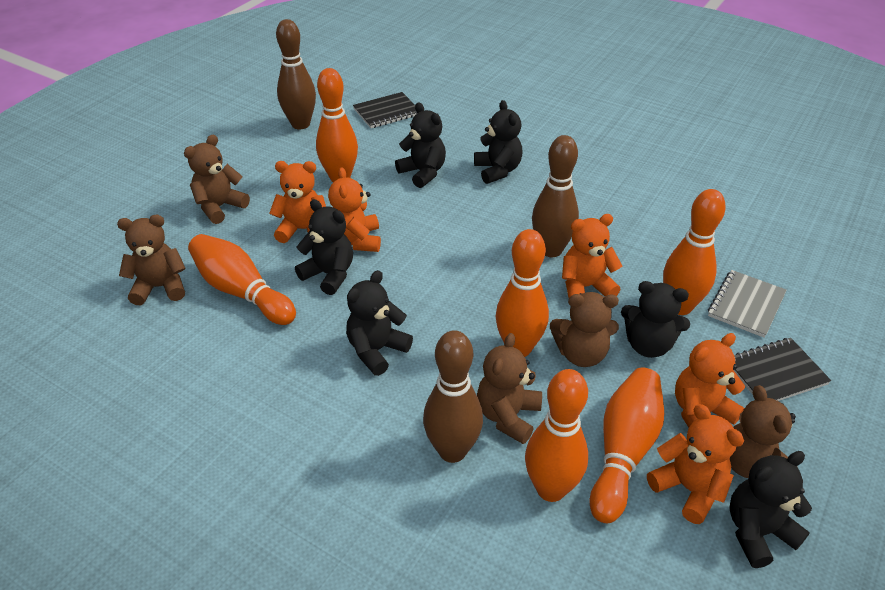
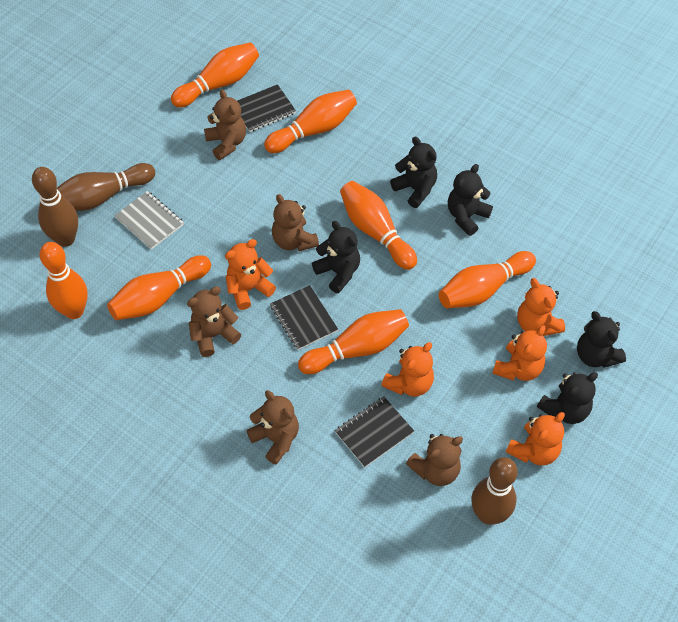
black notebook: 2 -> 3
black teddy bear: 6 -> 5
orange bowling pin: 6 -> 7

